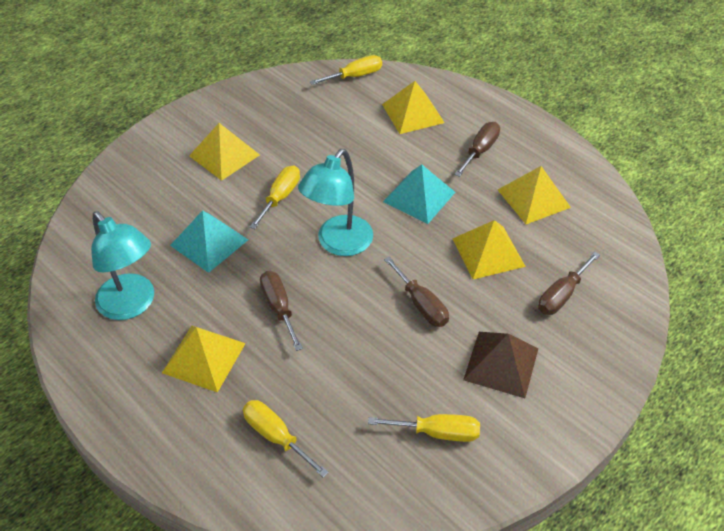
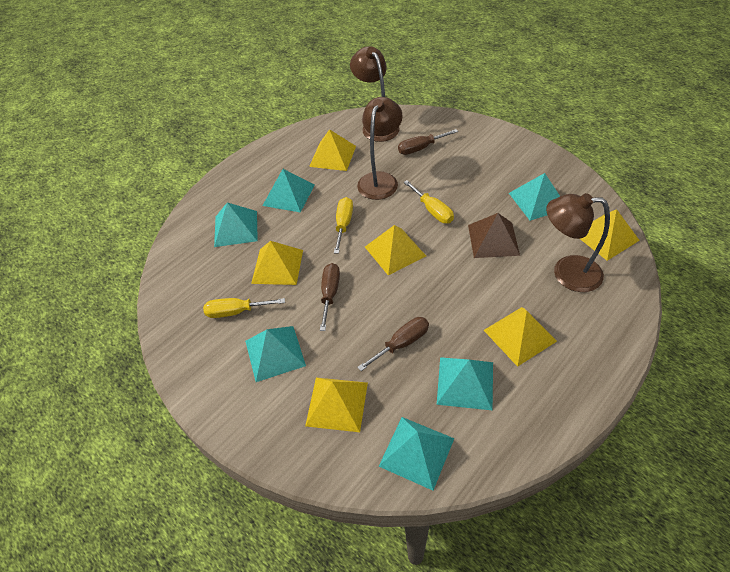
brown lamp: 0 -> 3
brown screwdriver: 4 -> 3
turquoise lamp: 2 -> 0
turquoise pyramid: 2 -> 6
yellow pyramid: 5 -> 6
yellow screwdriver: 4 -> 3

